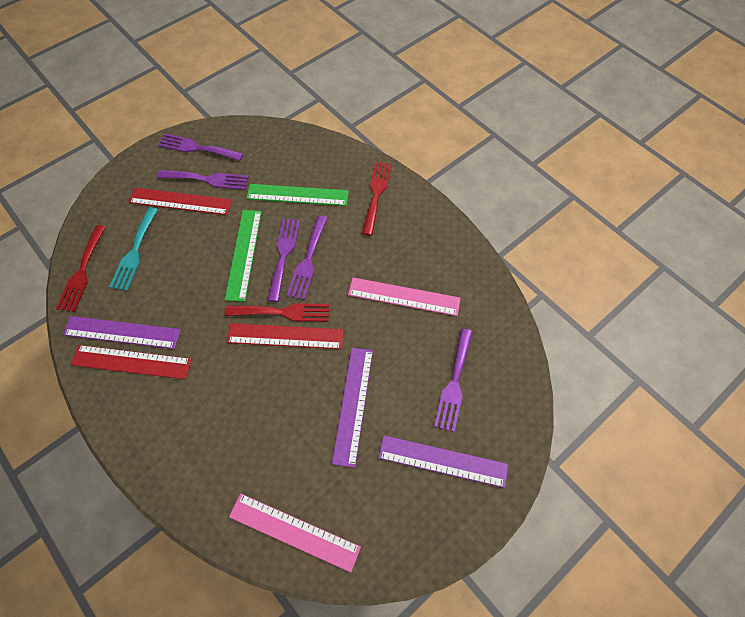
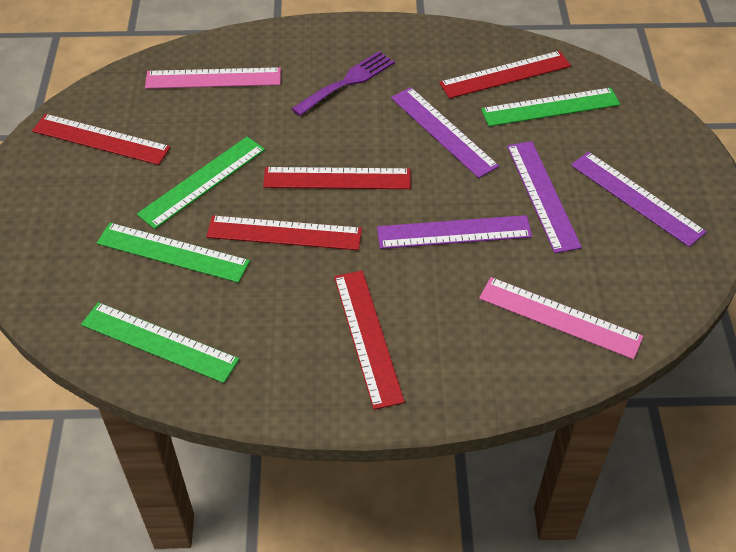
green ruler: 2 -> 4
purple fork: 5 -> 1
purple ruler: 3 -> 4
red fork: 3 -> 0
red ruler: 3 -> 5
turquoise fork: 1 -> 0

